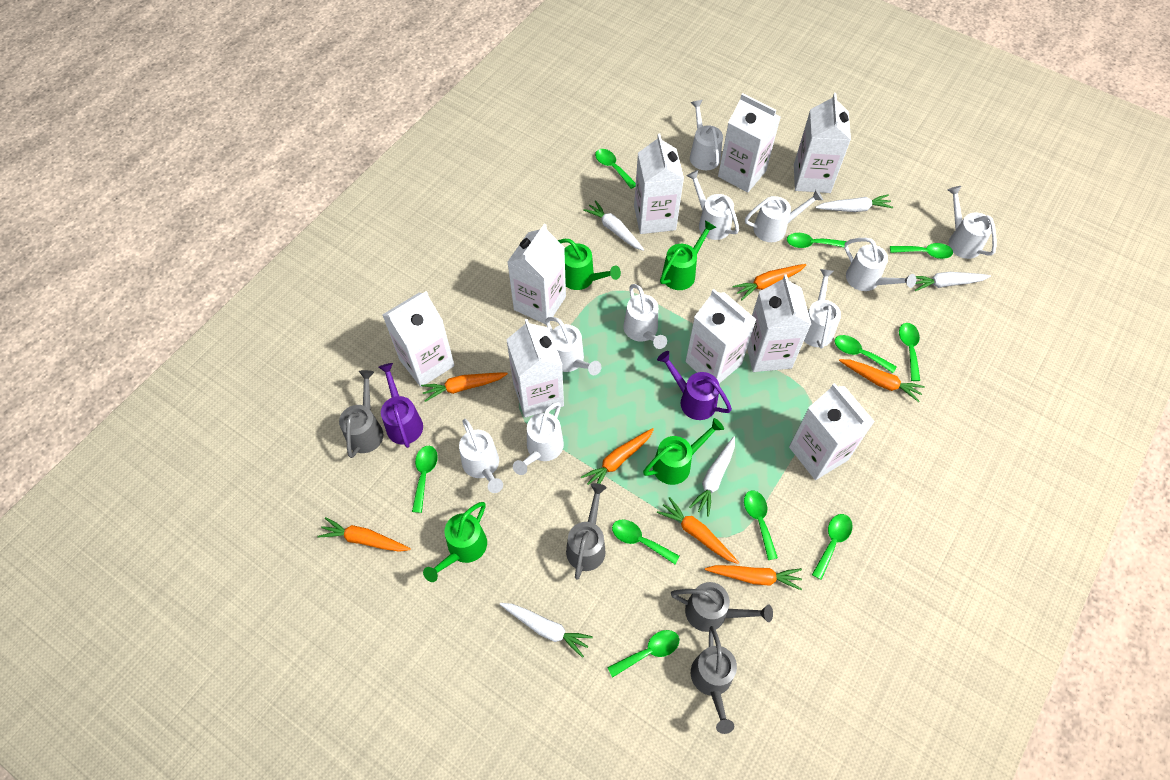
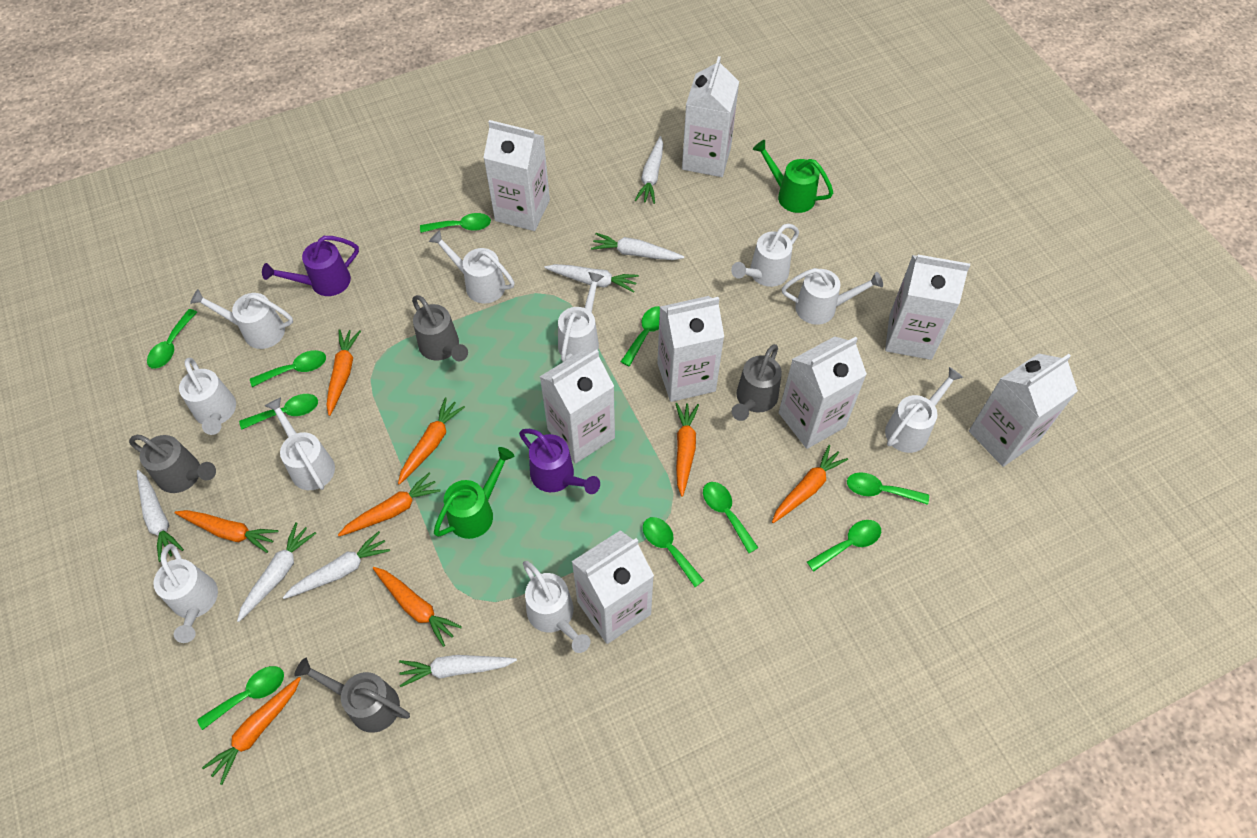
green watering can: 4 -> 2
orange carrot: 7 -> 8
white carrot: 5 -> 7
white carton: 9 -> 8

